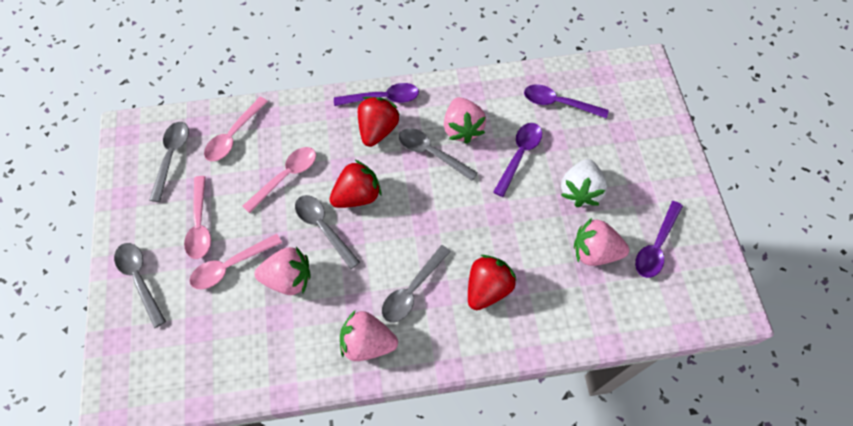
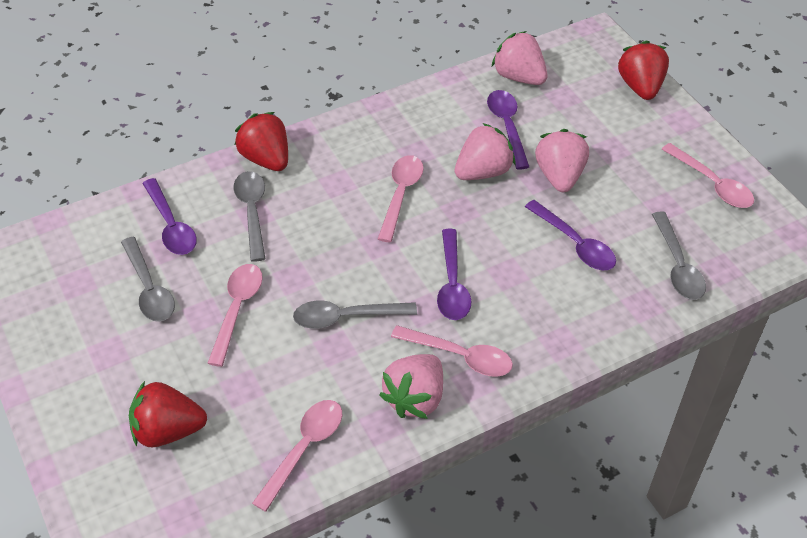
grey spoon: 5 -> 4
pink spoon: 4 -> 5
white strawberry: 1 -> 0

